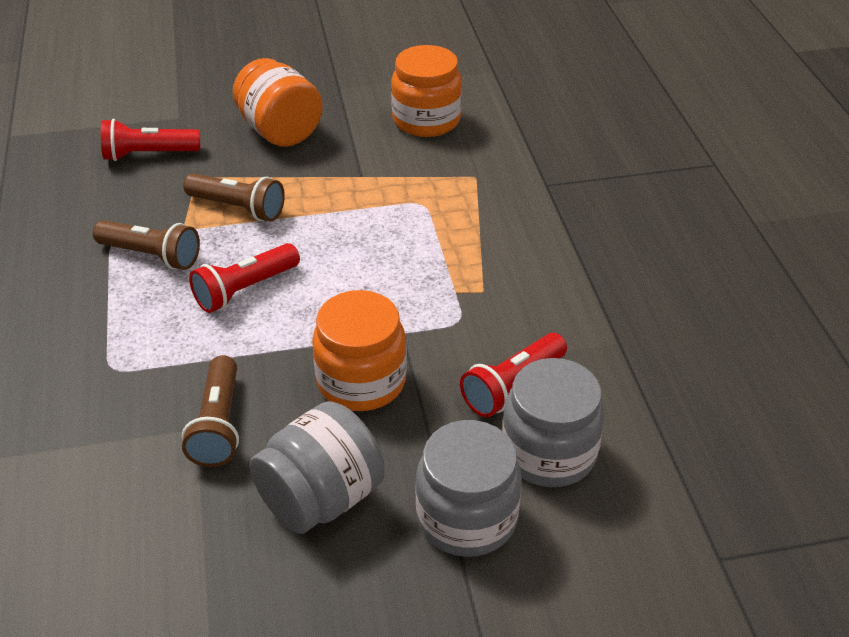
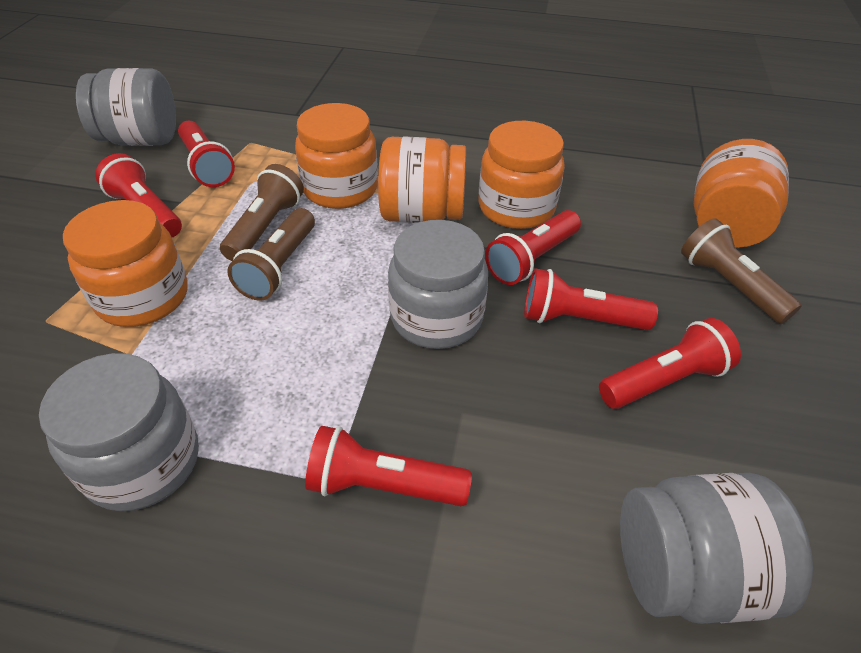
grey jar: 3 -> 4
orange jar: 3 -> 5
red flashlight: 3 -> 6

